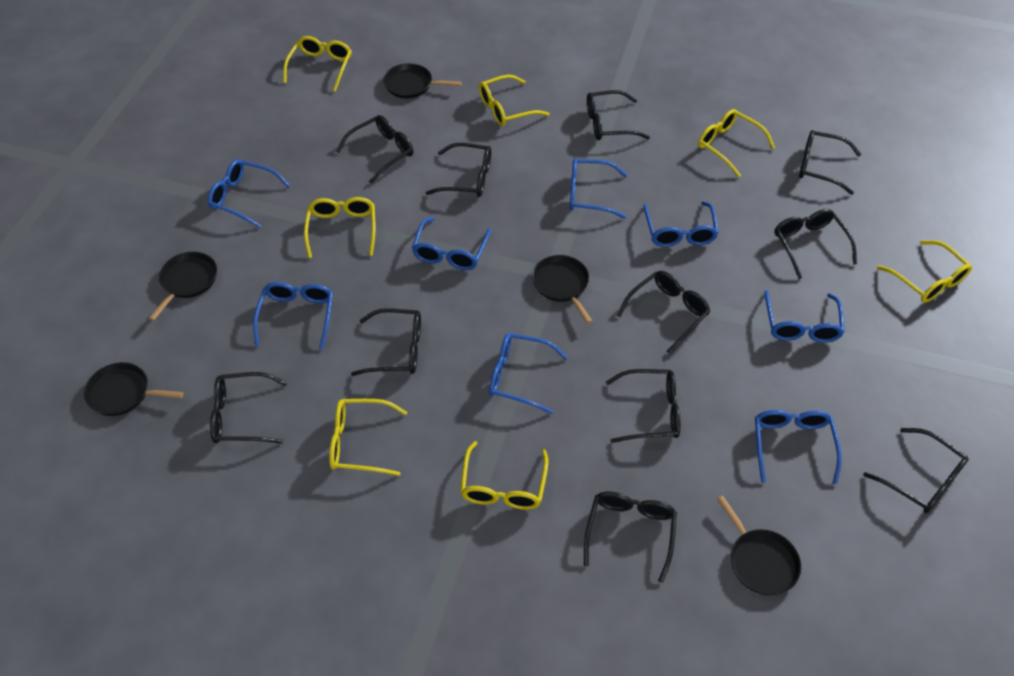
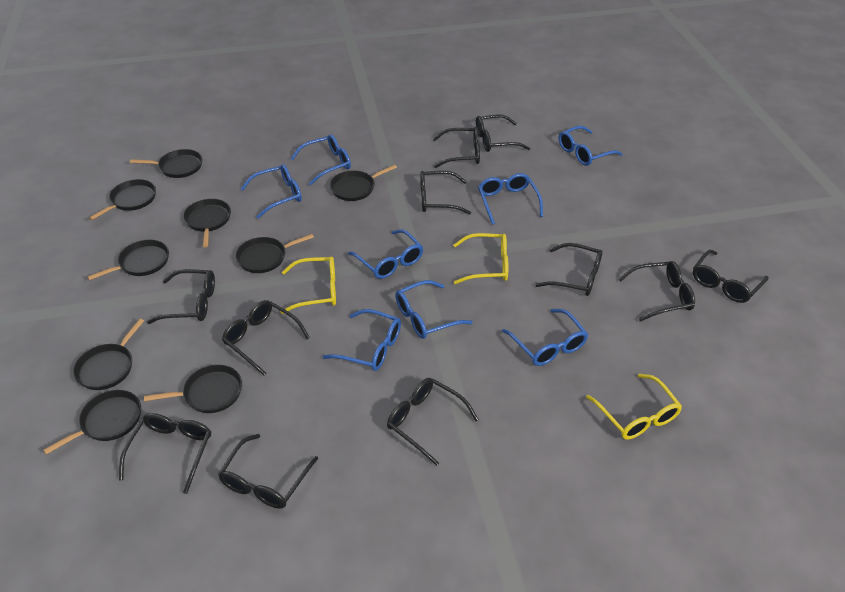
black pan: 5 -> 9
yellow glasses: 7 -> 3

